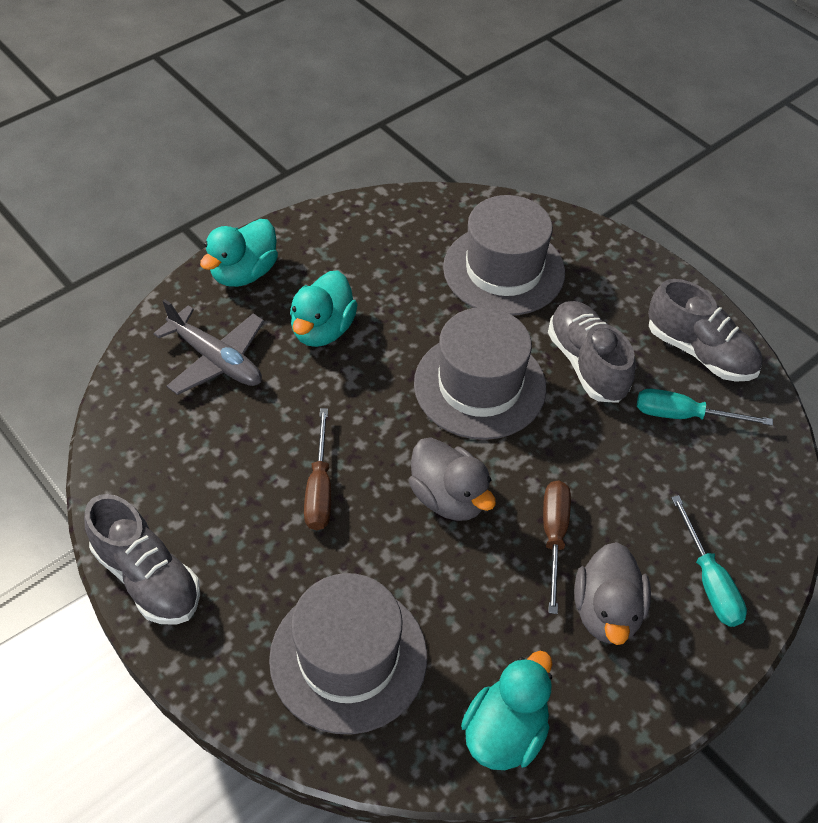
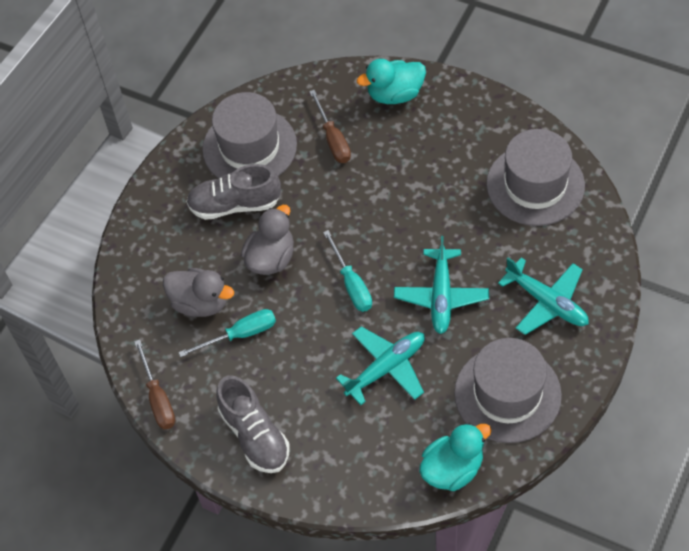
grey plane: 1 -> 0
grey shoe: 3 -> 2
turquoise duck: 3 -> 2
turquoise plane: 0 -> 3

